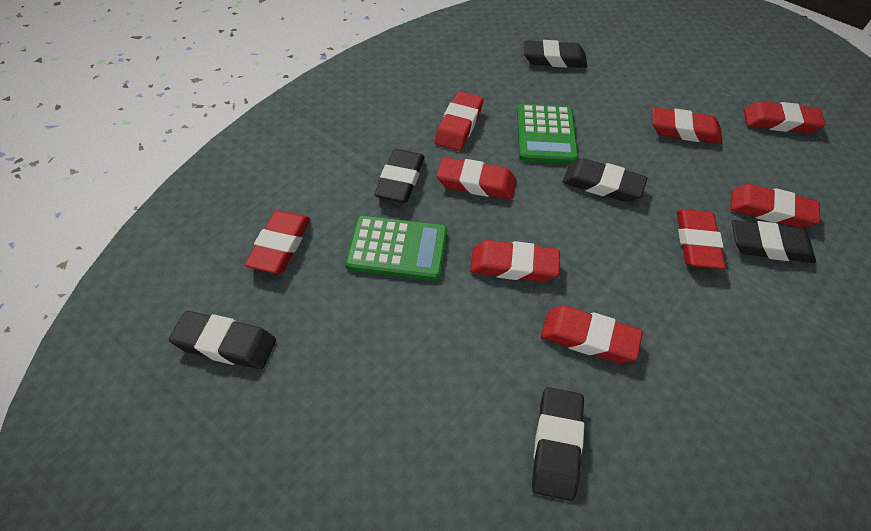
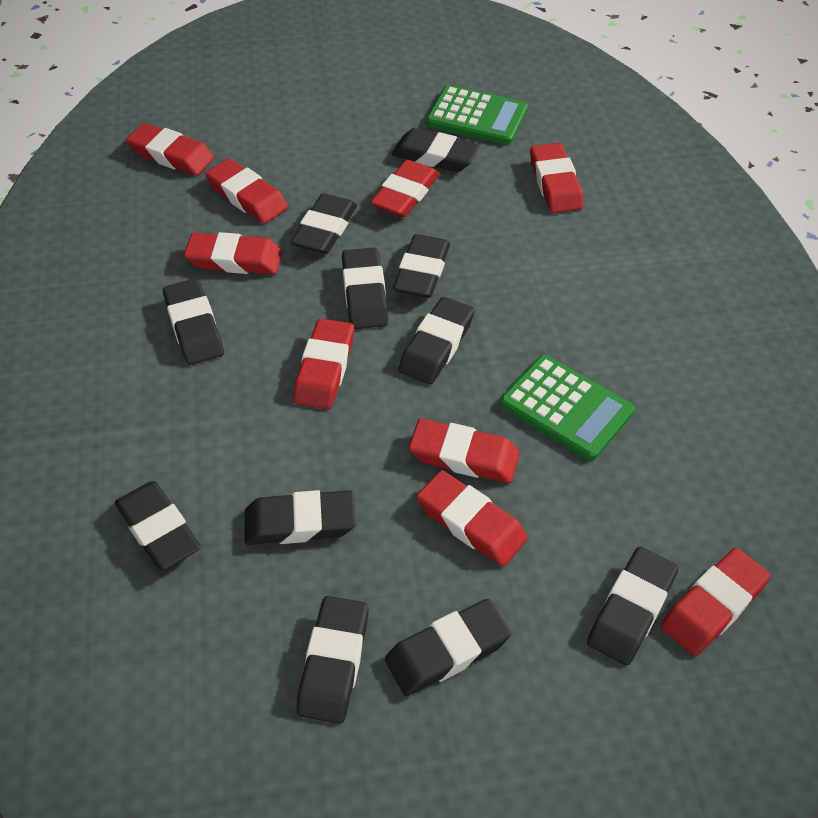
black eraser: 6 -> 11

